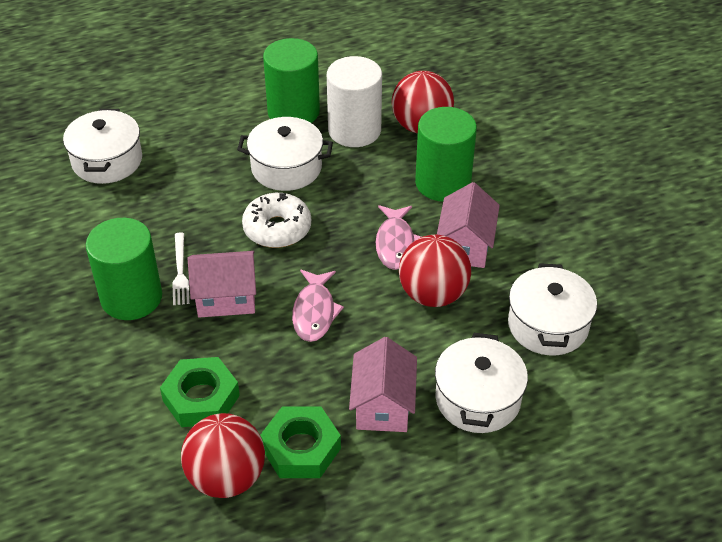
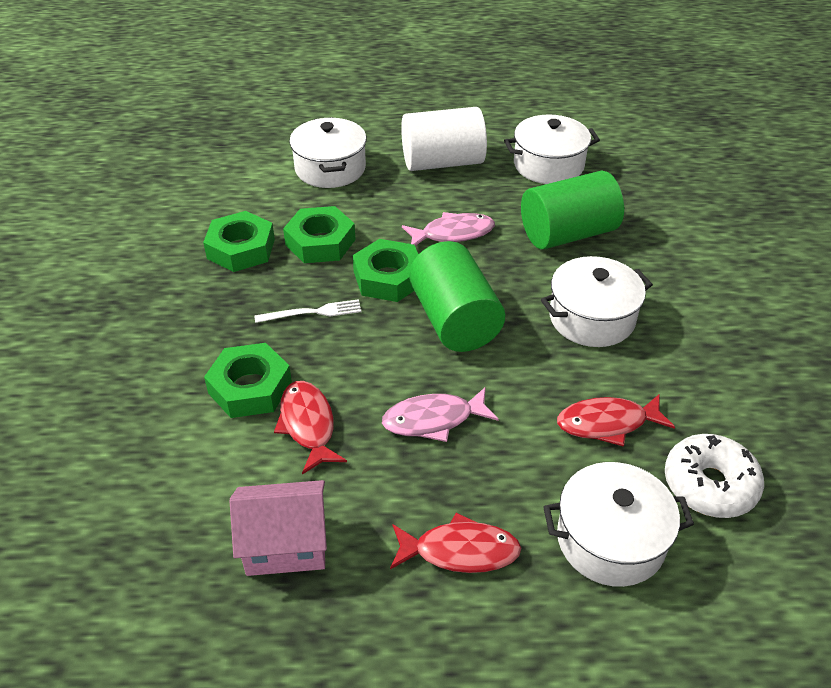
green cylinder: 3 -> 2
green nut: 2 -> 4
pink house: 3 -> 1
red ball: 3 -> 0
red fish: 0 -> 3

